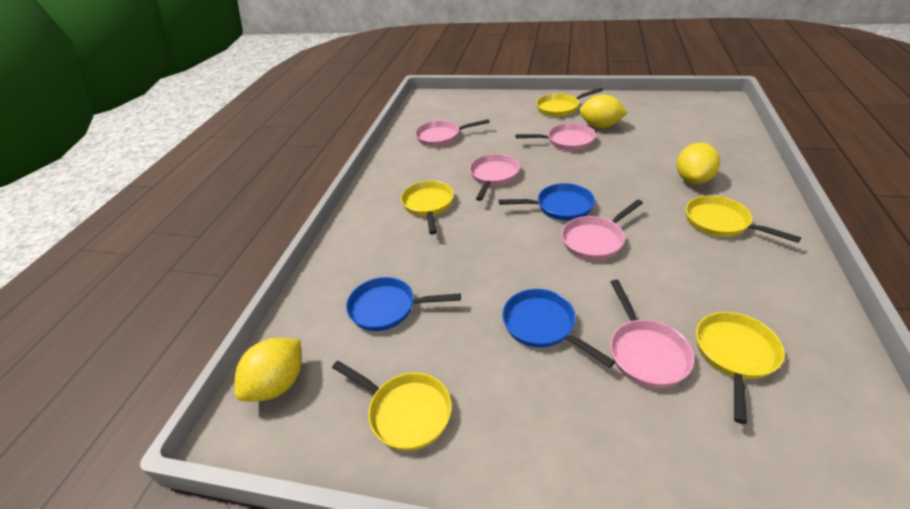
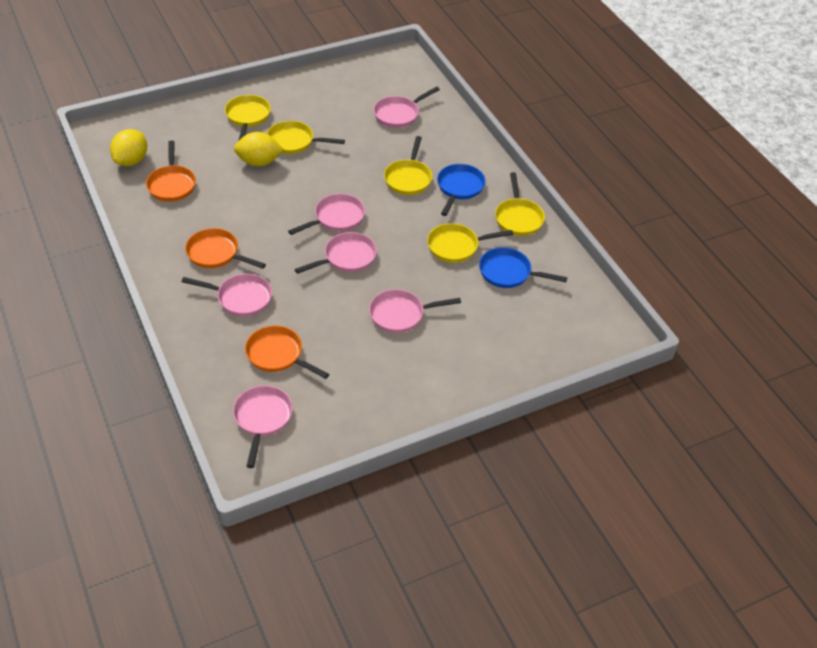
blue pan: 3 -> 2
orange pan: 0 -> 3
pink pan: 5 -> 6
yellow lemon: 3 -> 2

